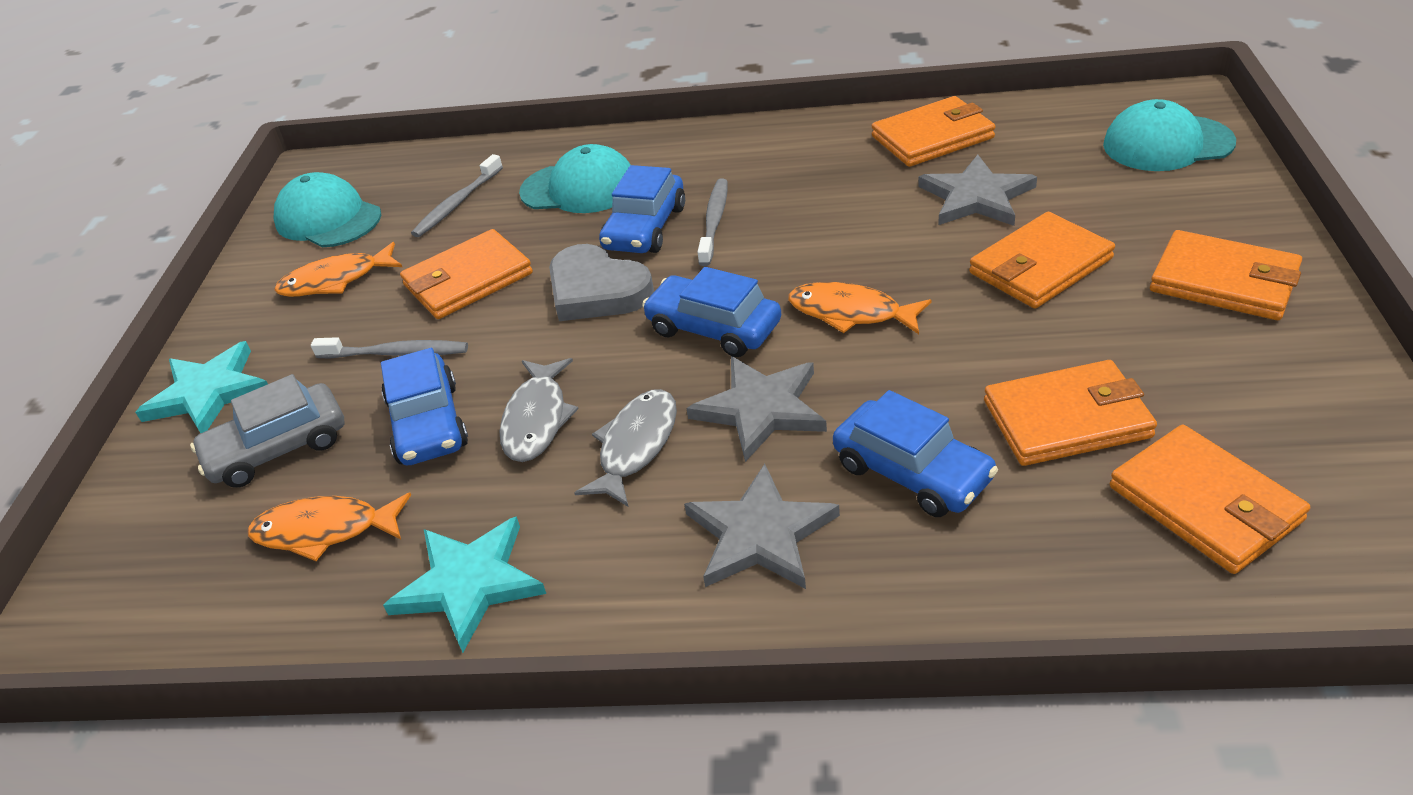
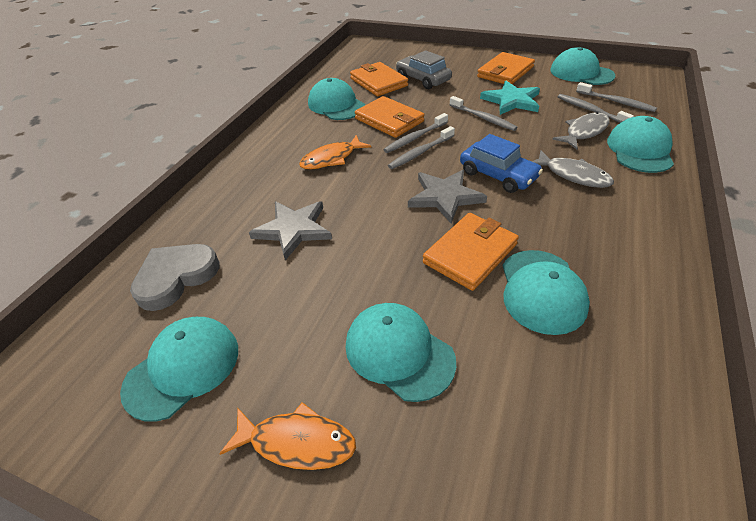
blue car: 4 -> 1
grey star: 3 -> 2
grey toothbrush: 3 -> 5
orange fish: 3 -> 2
orange wallet: 6 -> 4
turquoise cap: 3 -> 6
turquoise star: 2 -> 1

